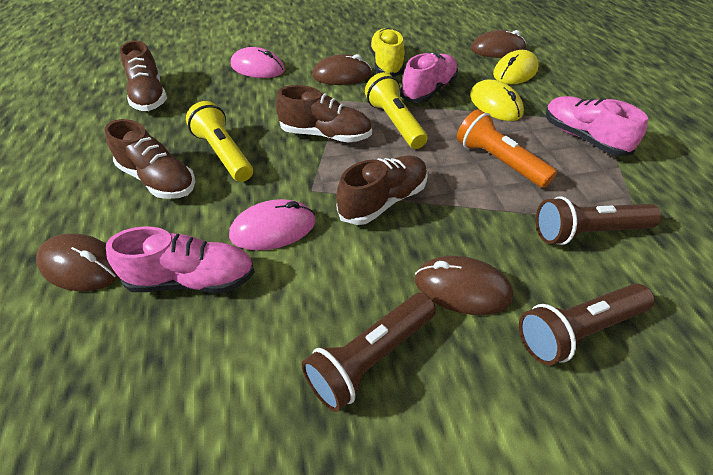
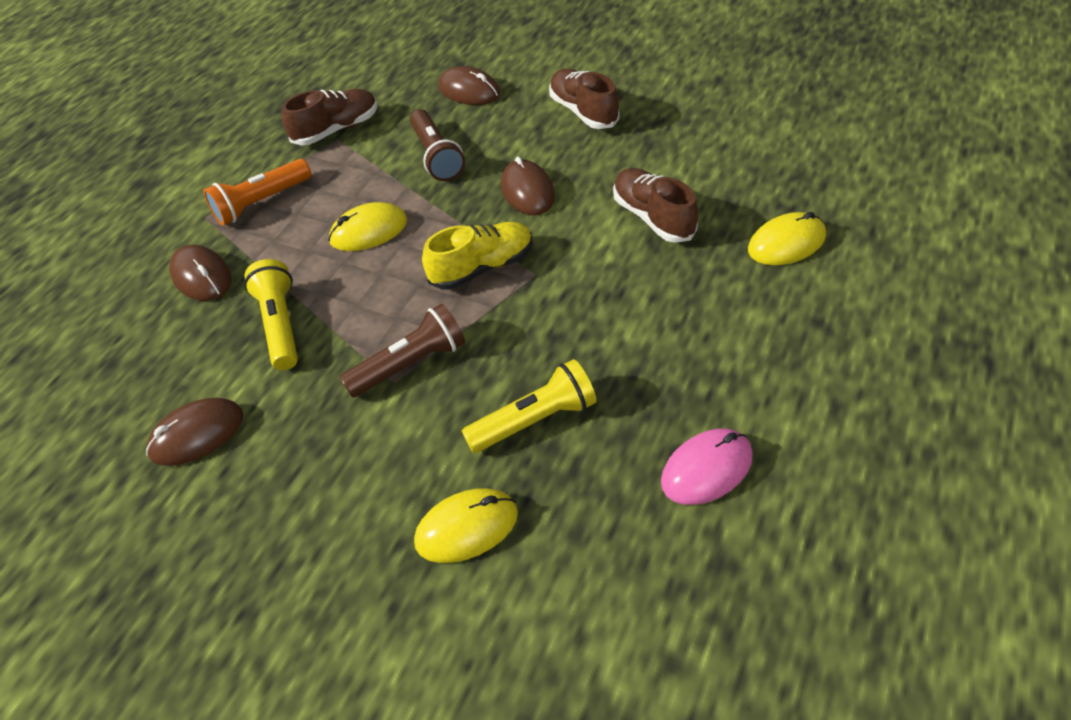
brown flashlight: 3 -> 2
brown shoe: 4 -> 3
pink mouse: 2 -> 1
pink shoe: 3 -> 0
yellow mouse: 2 -> 3

